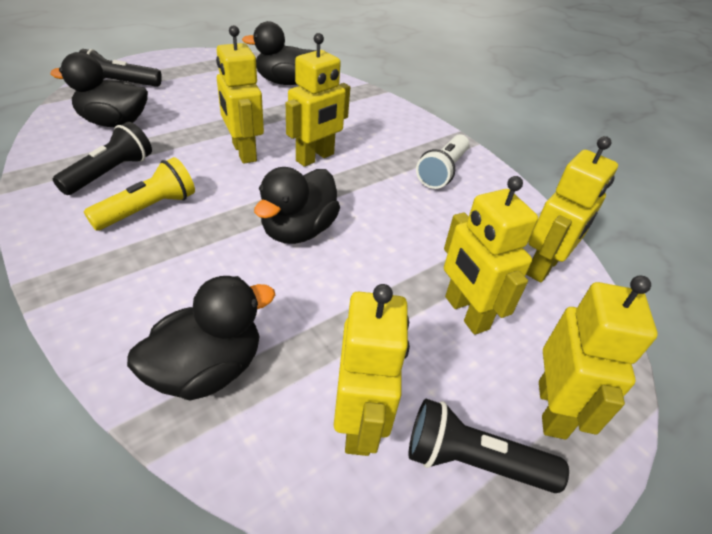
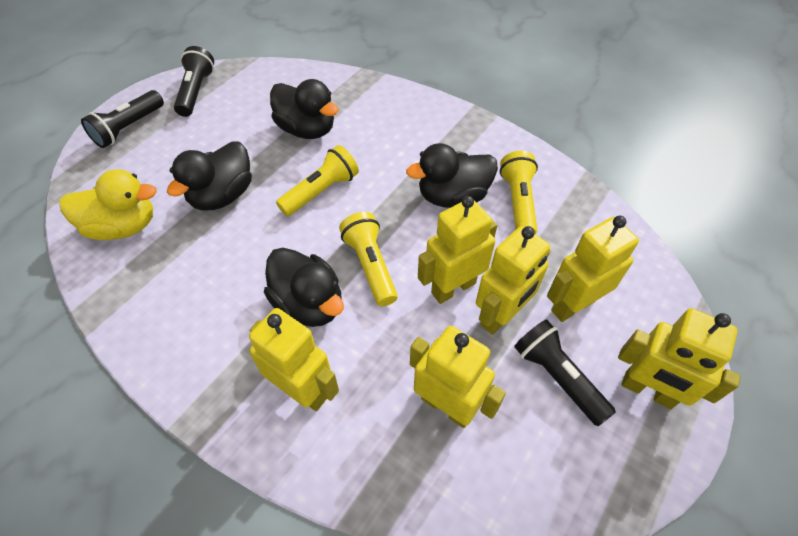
white flashlight: 1 -> 0
yellow duck: 0 -> 1
yellow flashlight: 1 -> 3

